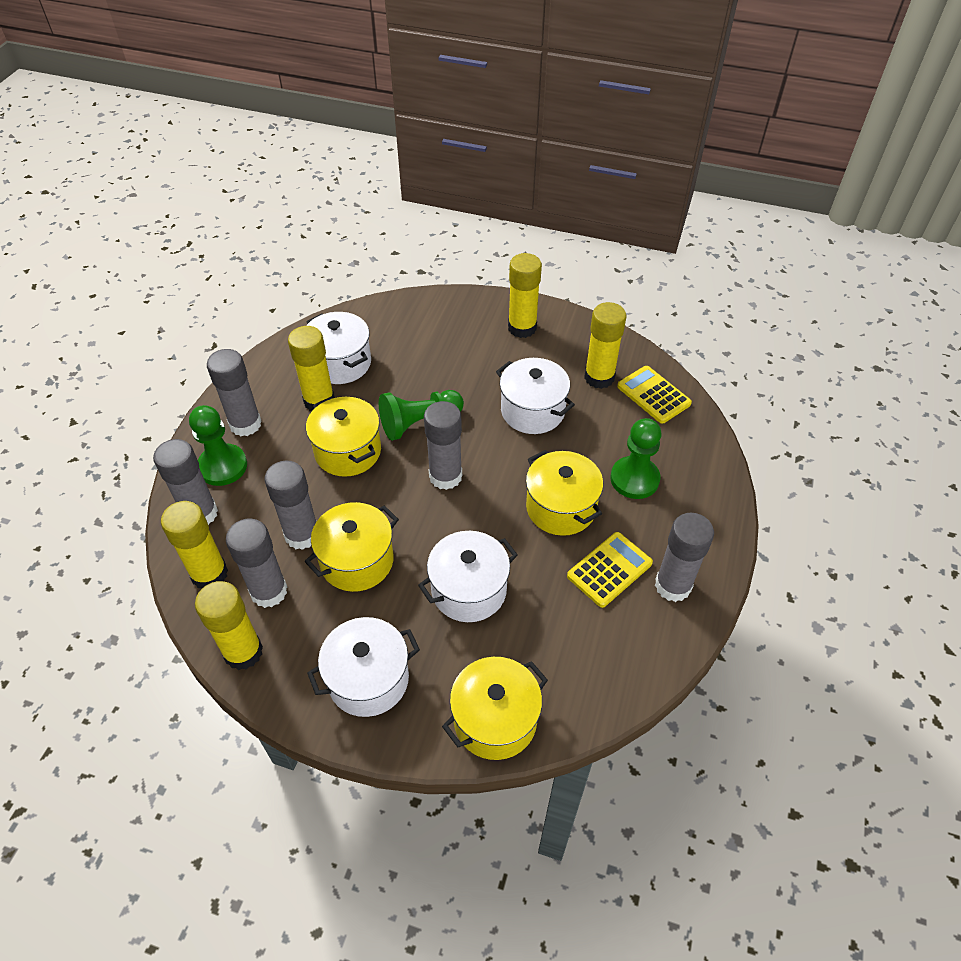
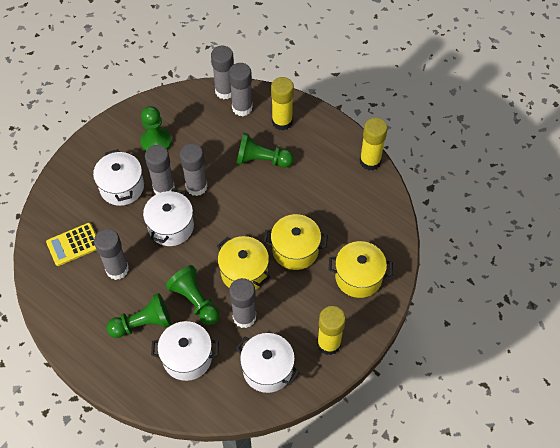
green pawn: 3 -> 4
yellow calculator: 2 -> 1
yellow glue stick: 5 -> 3
yellow pot: 4 -> 3

